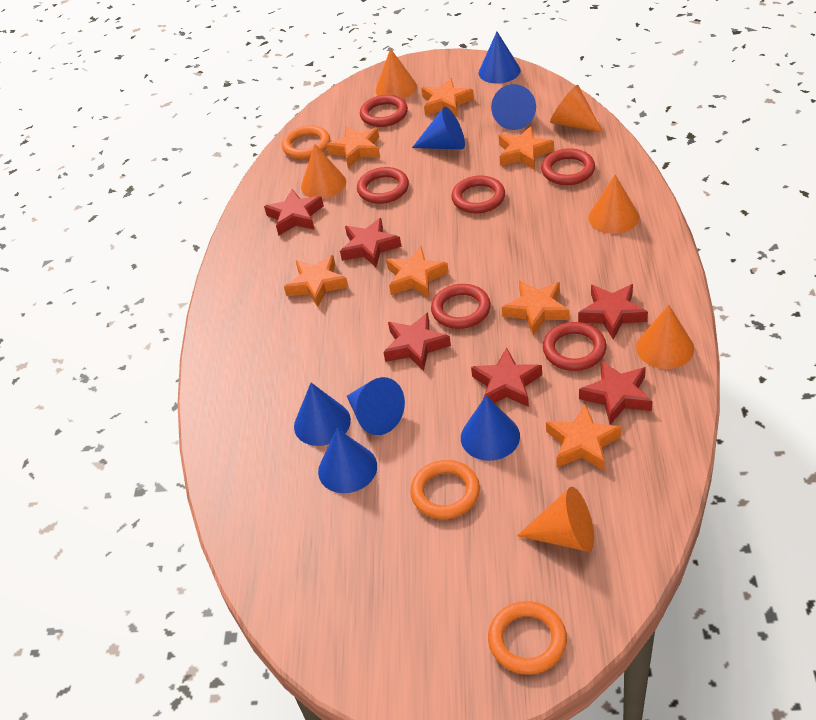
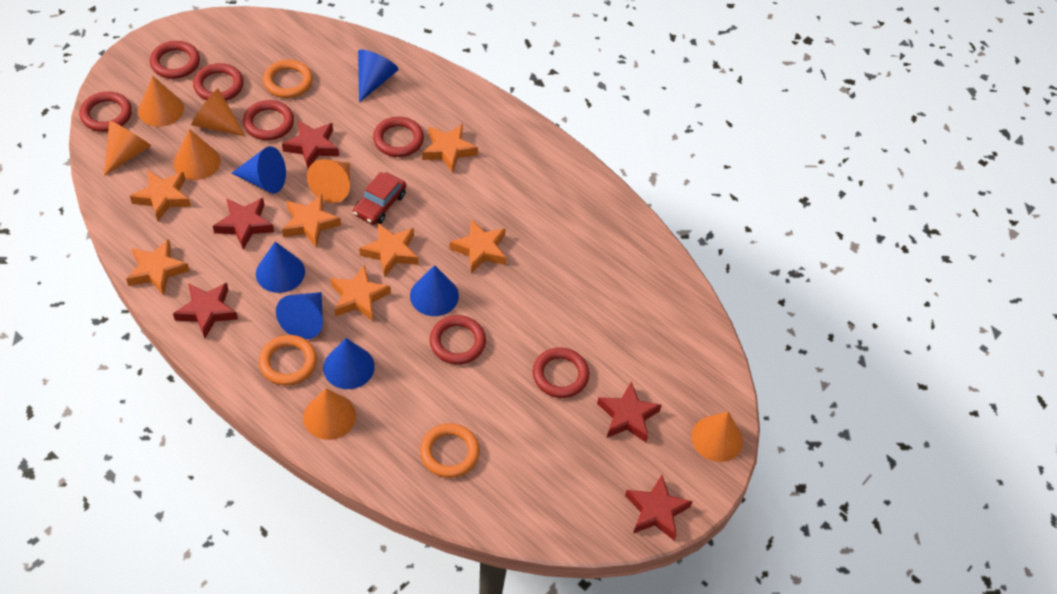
blue cone: 7 -> 6
orange cone: 6 -> 7
red car: 0 -> 1
red ring: 6 -> 7
red star: 6 -> 5

